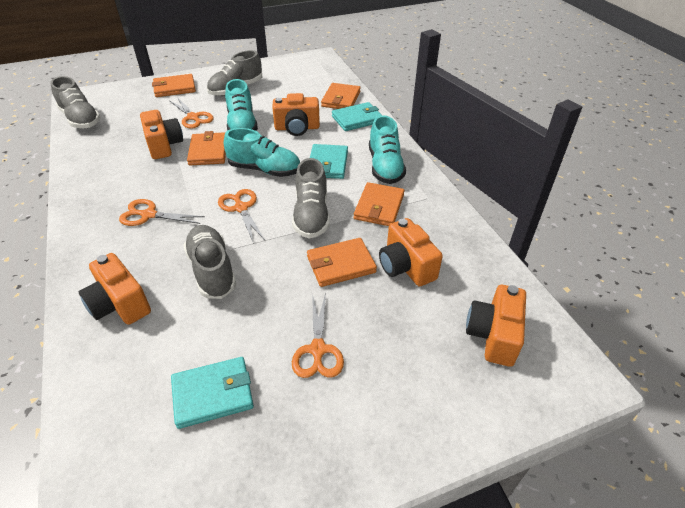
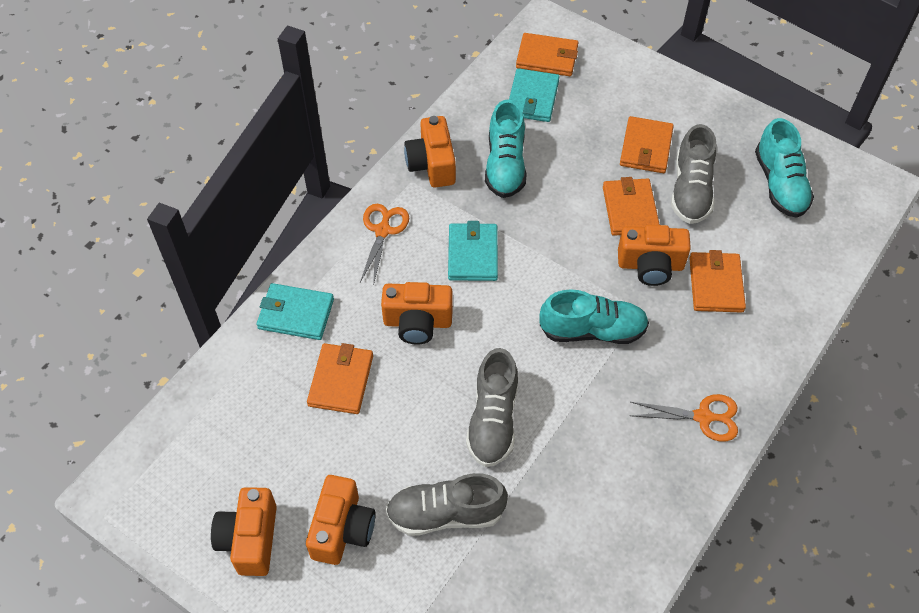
grey shoe: 4 -> 3
orange scissors: 4 -> 2

